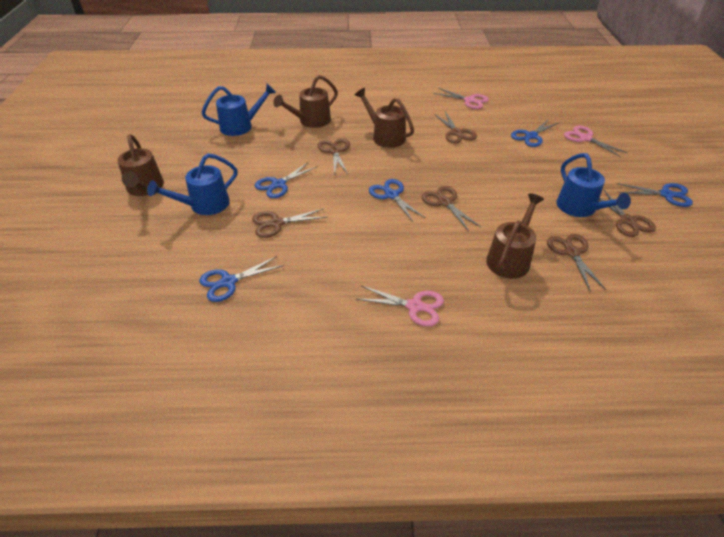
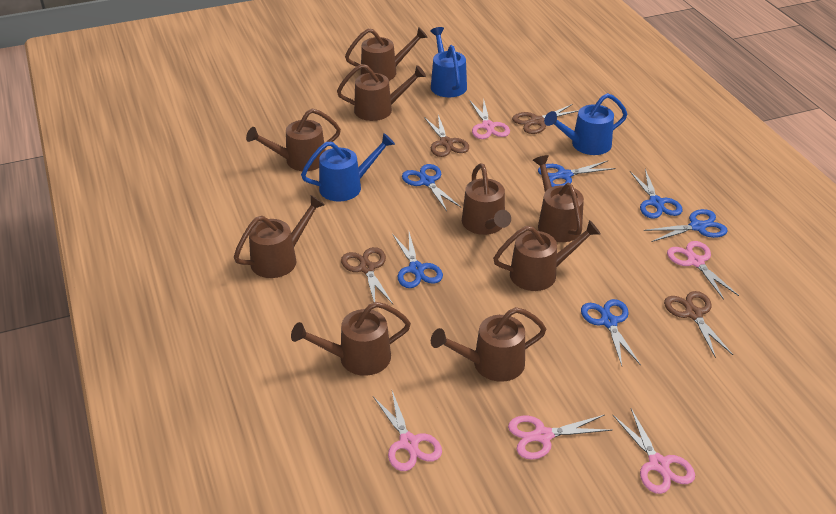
blue scissors: 5 -> 6
brown scissors: 6 -> 4
brown watering can: 4 -> 9
pink scissors: 3 -> 5

